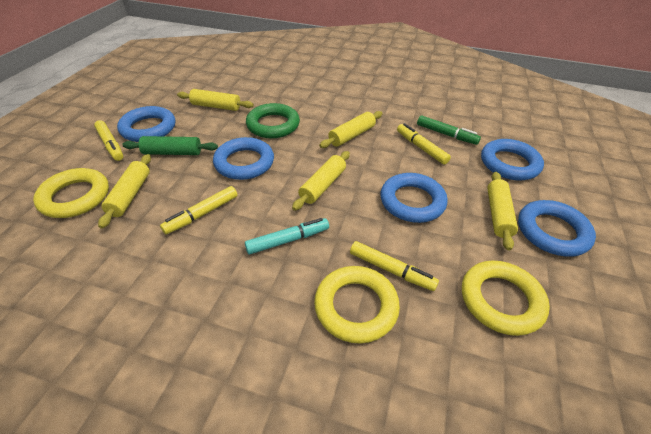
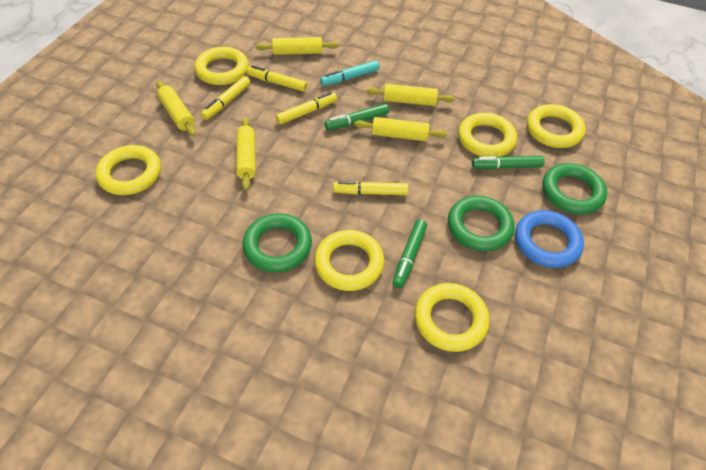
blue ring: 5 -> 1
green marker: 1 -> 3
green ring: 1 -> 3
green rolling pin: 1 -> 0
yellow ring: 3 -> 6

